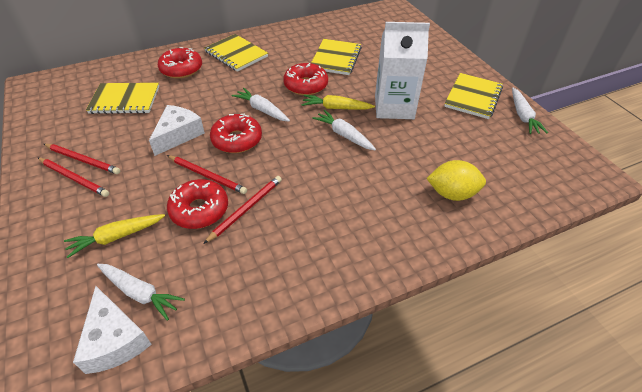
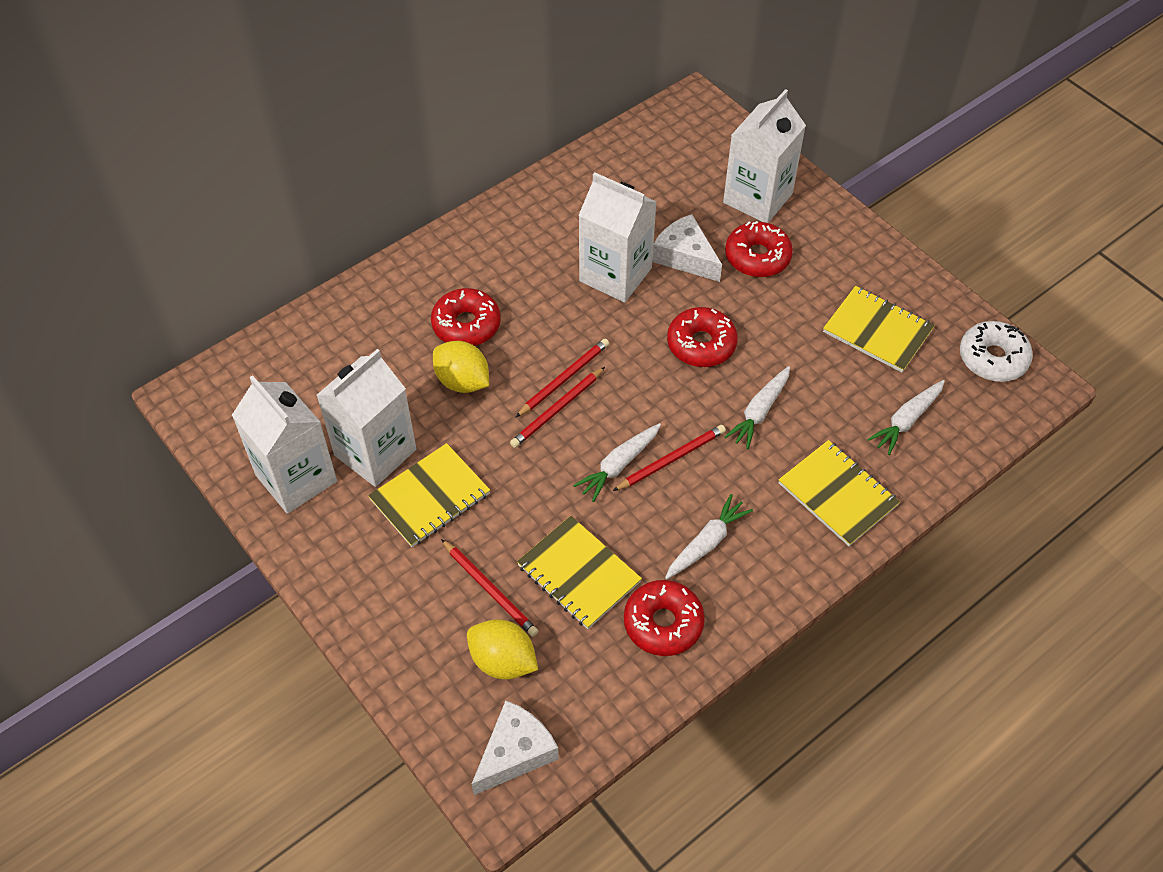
white carton: 1 -> 4
white donut: 0 -> 1
yellow carrot: 2 -> 0
yellow lemon: 1 -> 2

